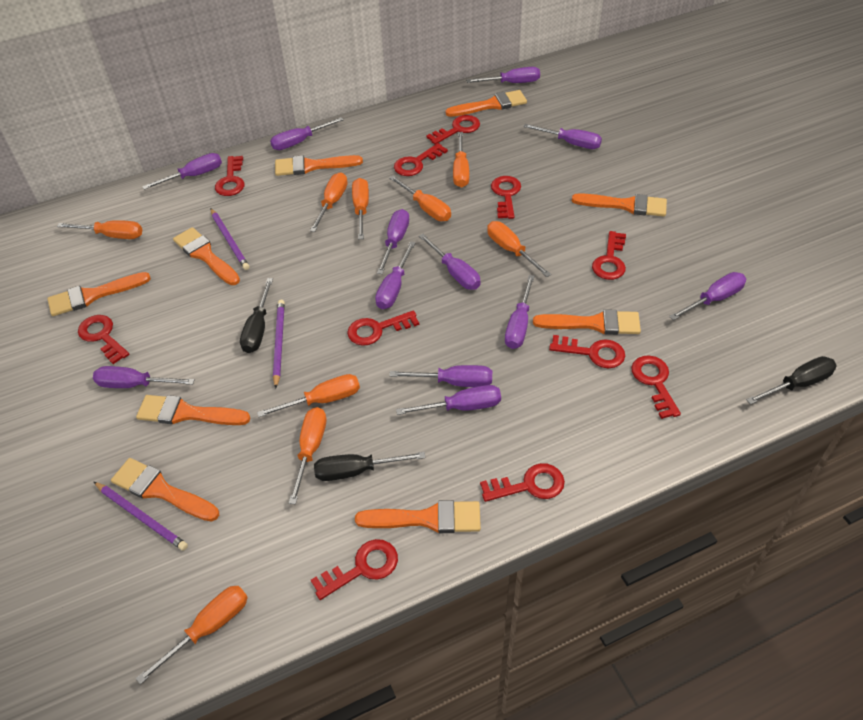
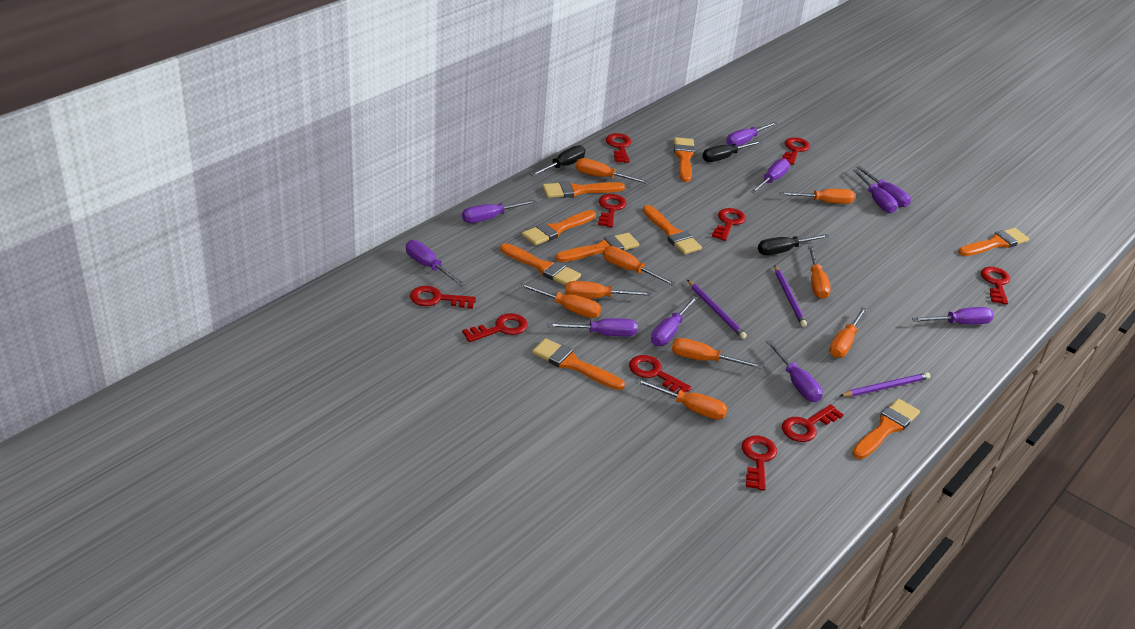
purple screwdriver: 12 -> 10
red key: 11 -> 10

